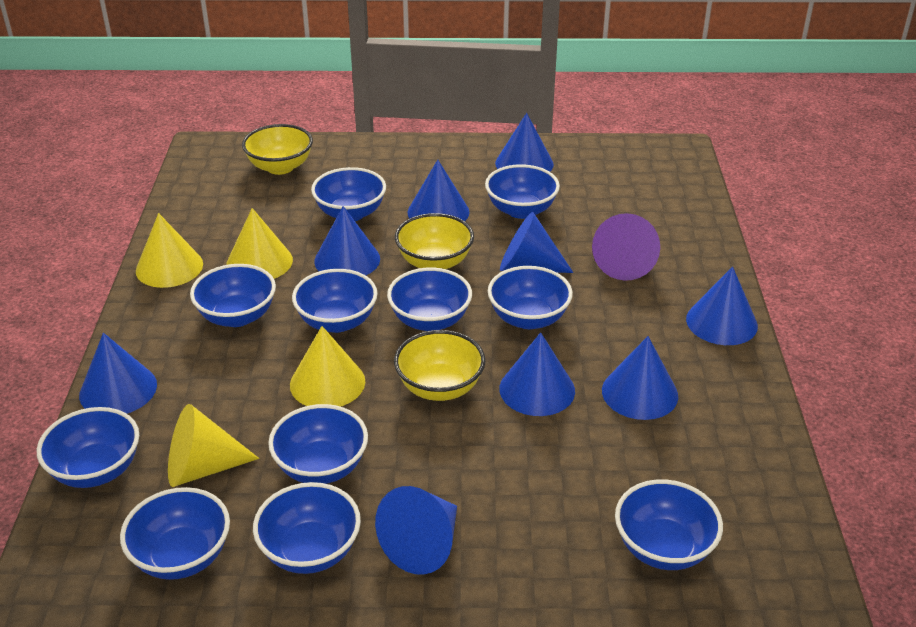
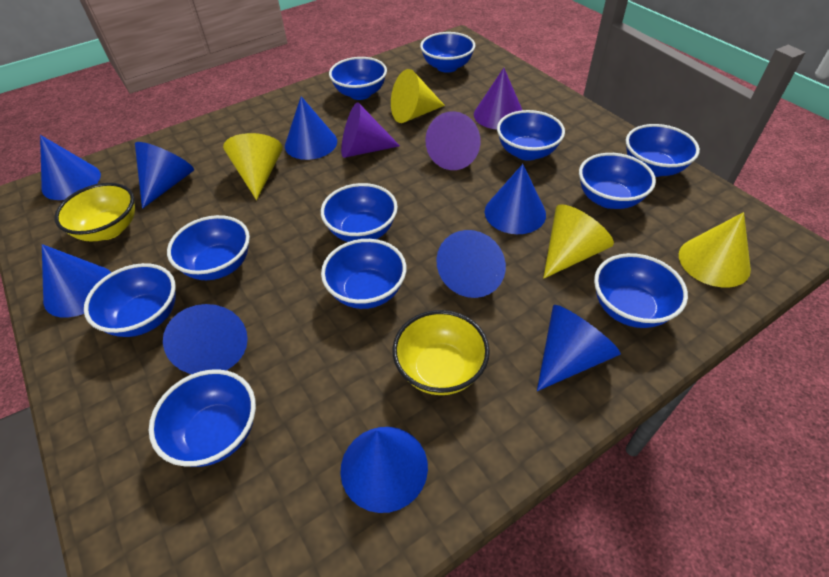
purple cone: 1 -> 3
yellow bowl: 3 -> 2

